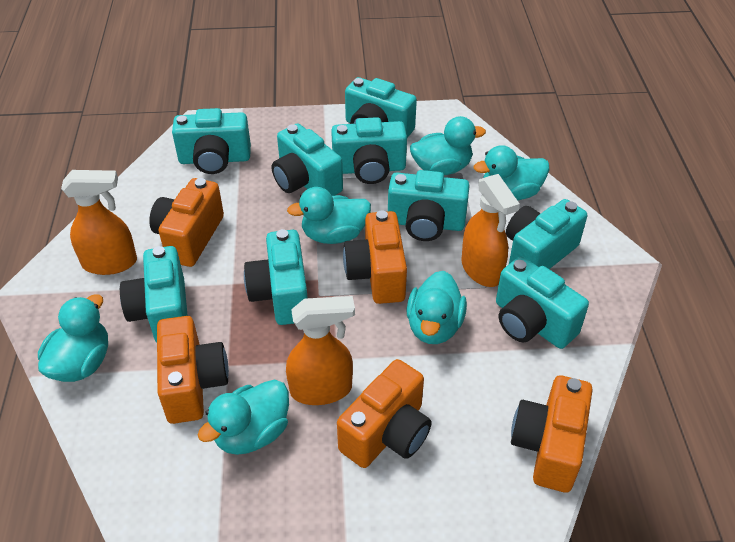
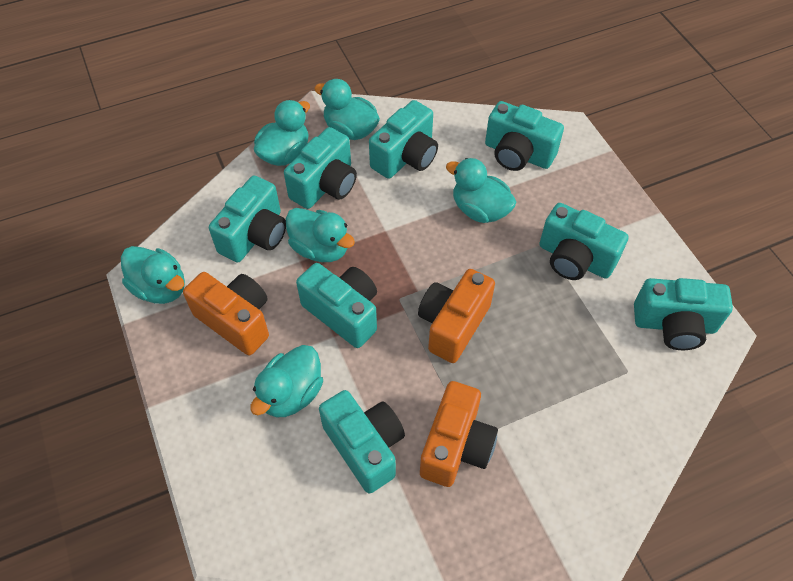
orange camera: 5 -> 3
orange spray bottle: 3 -> 0
turquoise camera: 9 -> 8

